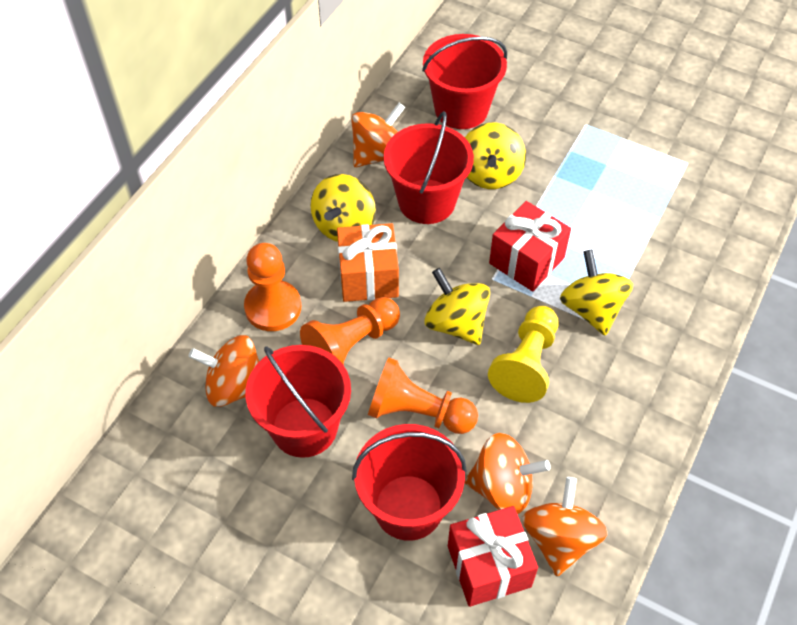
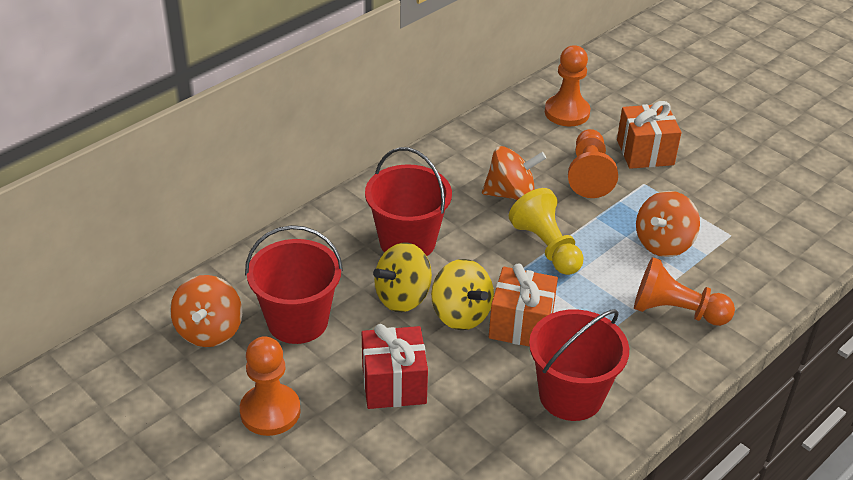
orange gift: 1 -> 2
orange pawn: 3 -> 4
orange spinning top: 4 -> 3
red bucket: 4 -> 3
red gift: 2 -> 1
yellow spinning top: 4 -> 2

